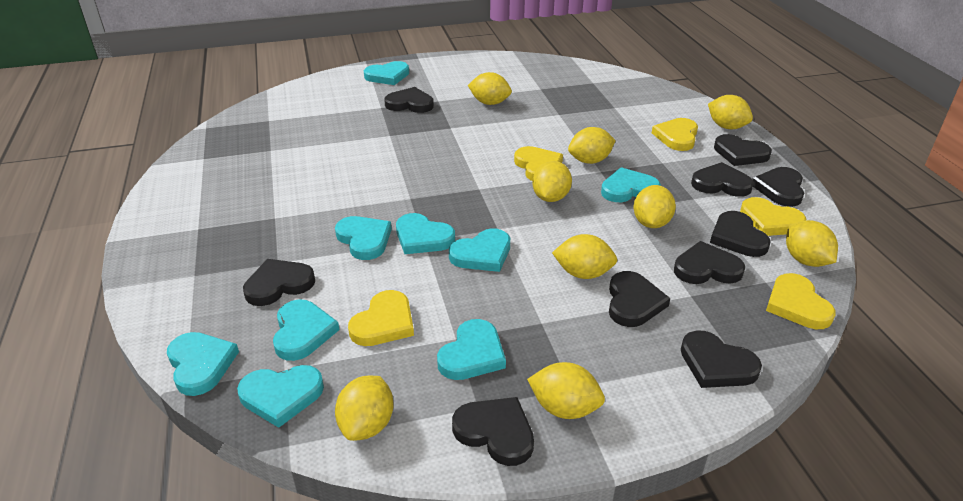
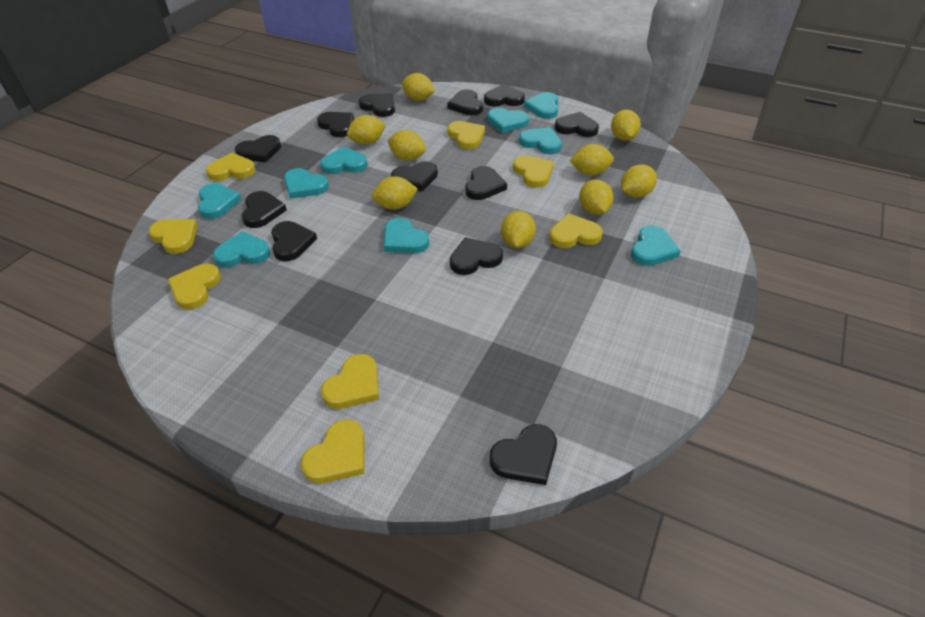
black heart: 10 -> 12
yellow heart: 5 -> 8

